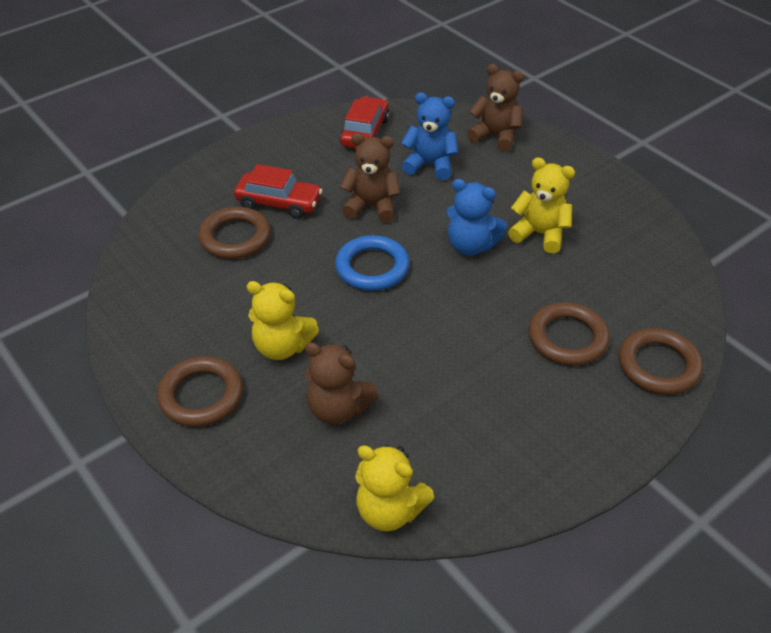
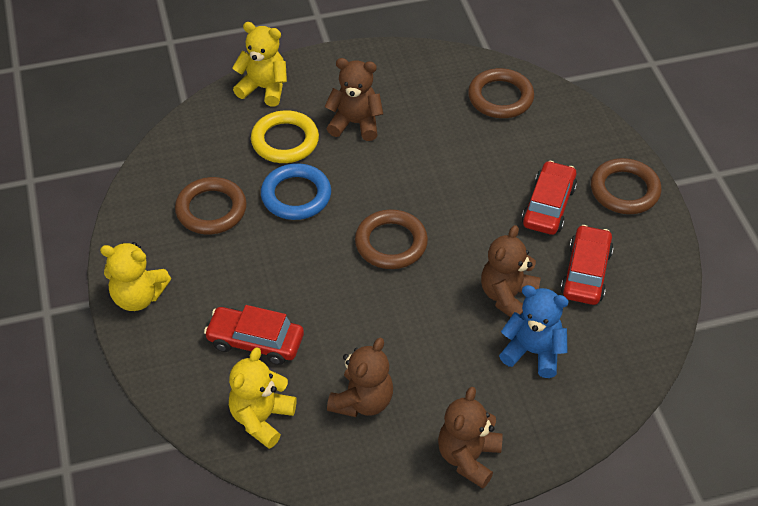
blue teddy bear: 2 -> 1
brown teddy bear: 3 -> 4
red car: 2 -> 3
yellow ring: 0 -> 1

